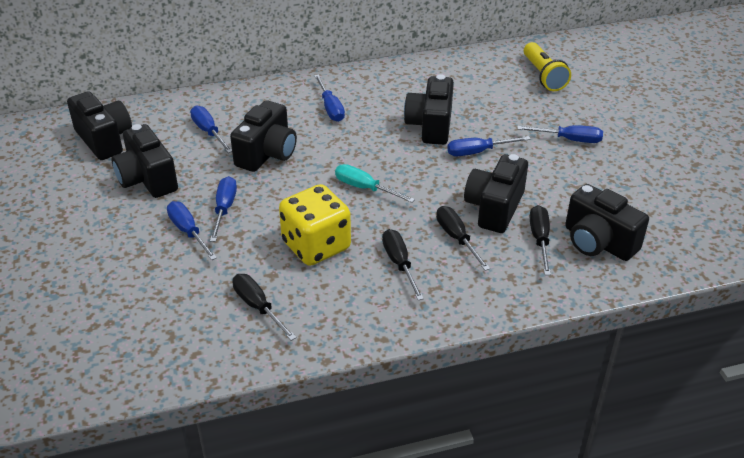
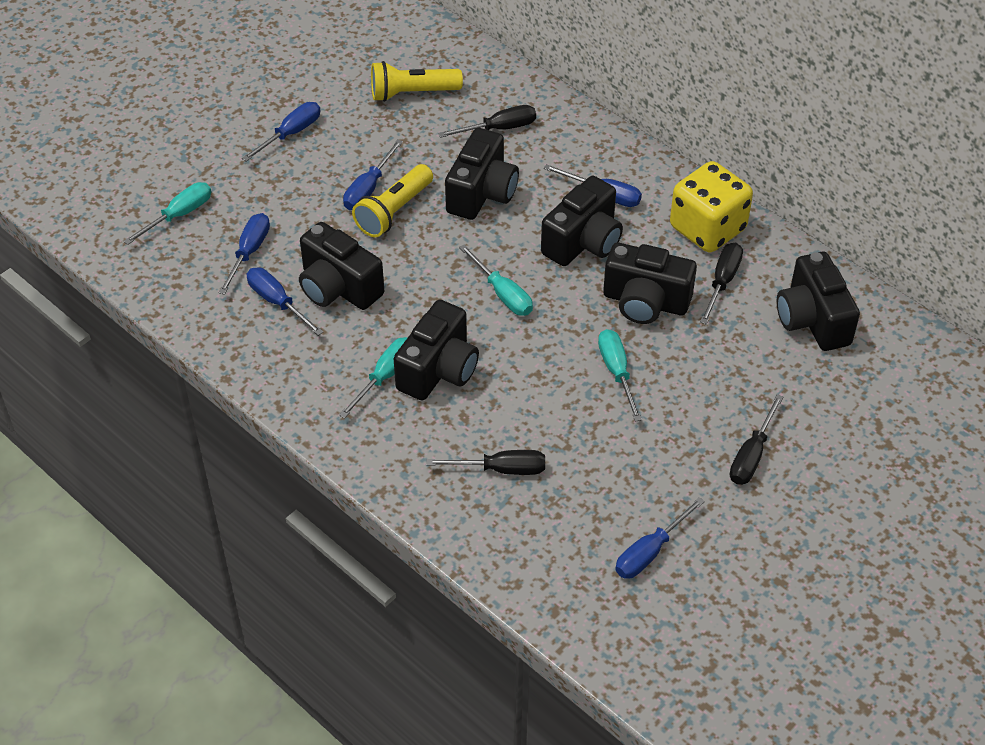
turquoise screwdriver: 1 -> 4
yellow flashlight: 1 -> 2

